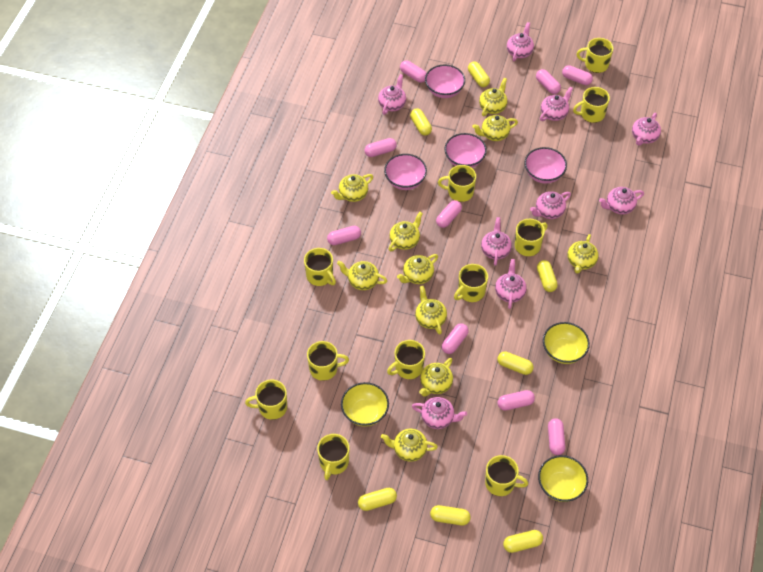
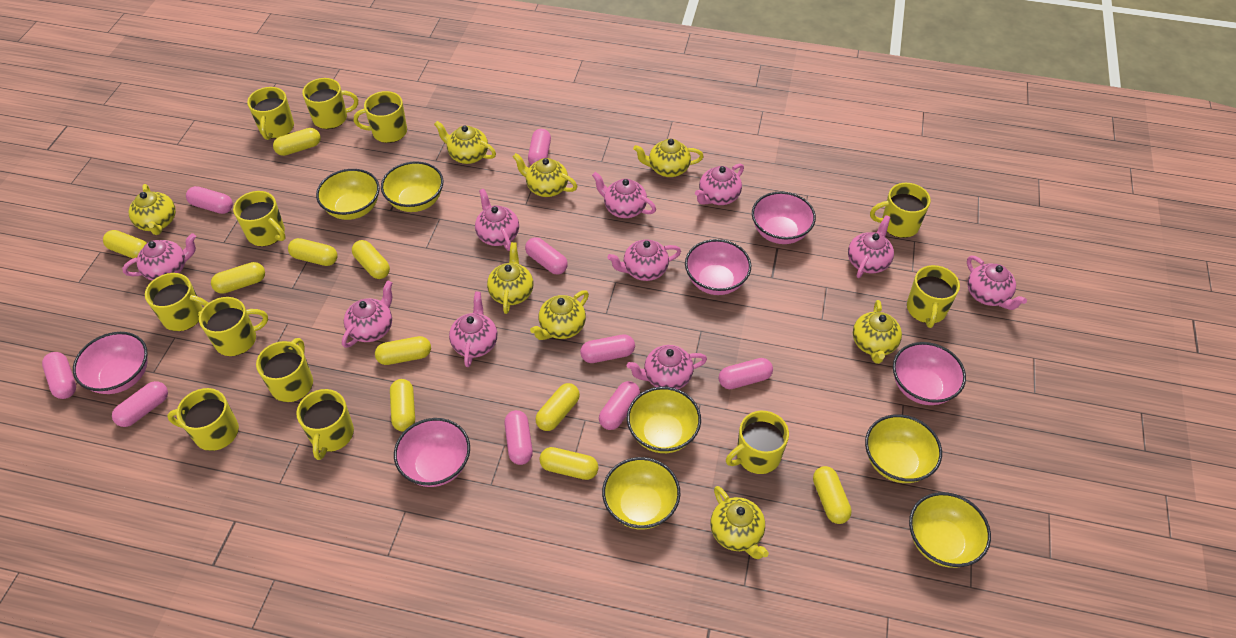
pink bowl: 4 -> 5
pink teapot: 9 -> 10
yellow bowl: 3 -> 6
yellow capsule: 7 -> 10
yellow mug: 11 -> 12
yellow teapot: 10 -> 8

